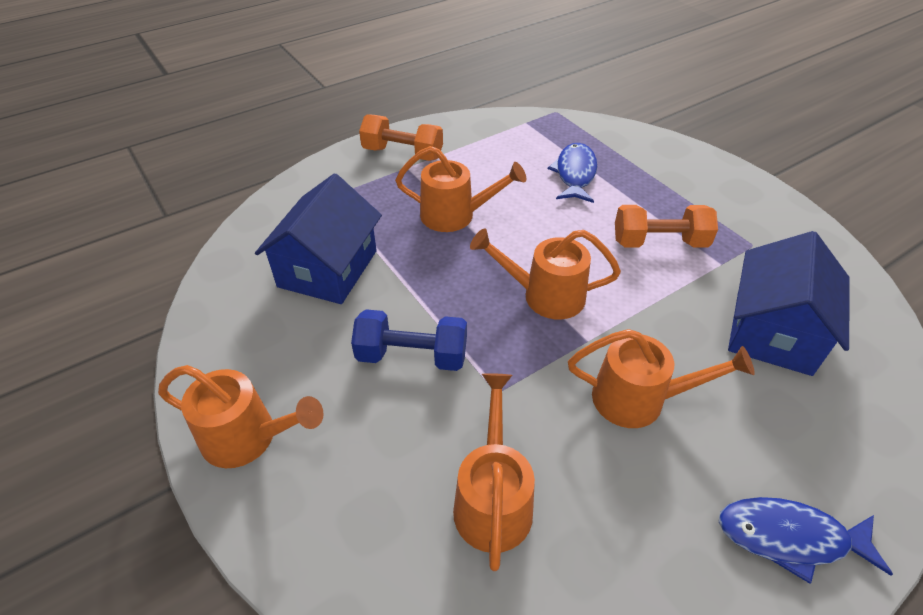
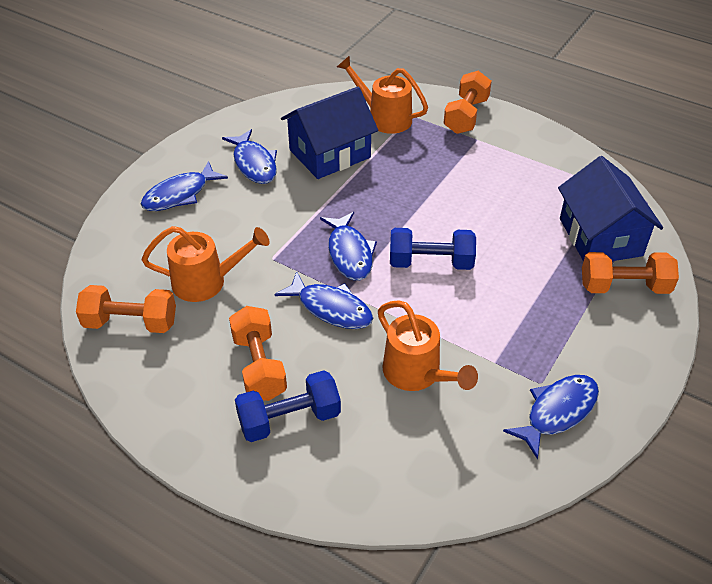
blue dumbbell: 1 -> 2
blue fish: 2 -> 5
orange dumbbell: 2 -> 4
orange watering can: 5 -> 3

